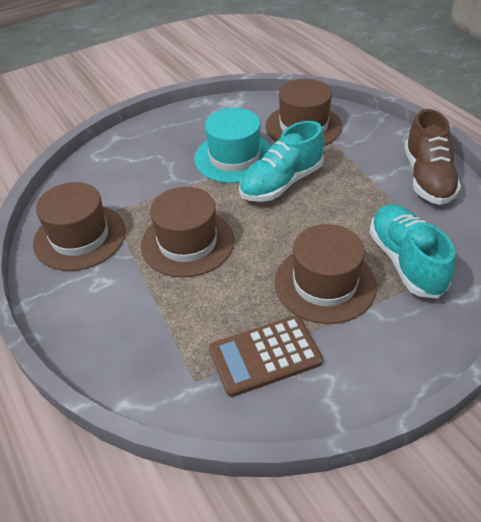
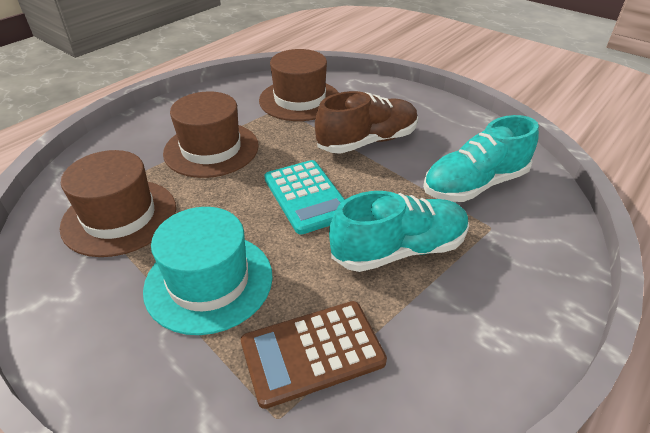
brown hat: 4 -> 3
turquoise calculator: 0 -> 1

